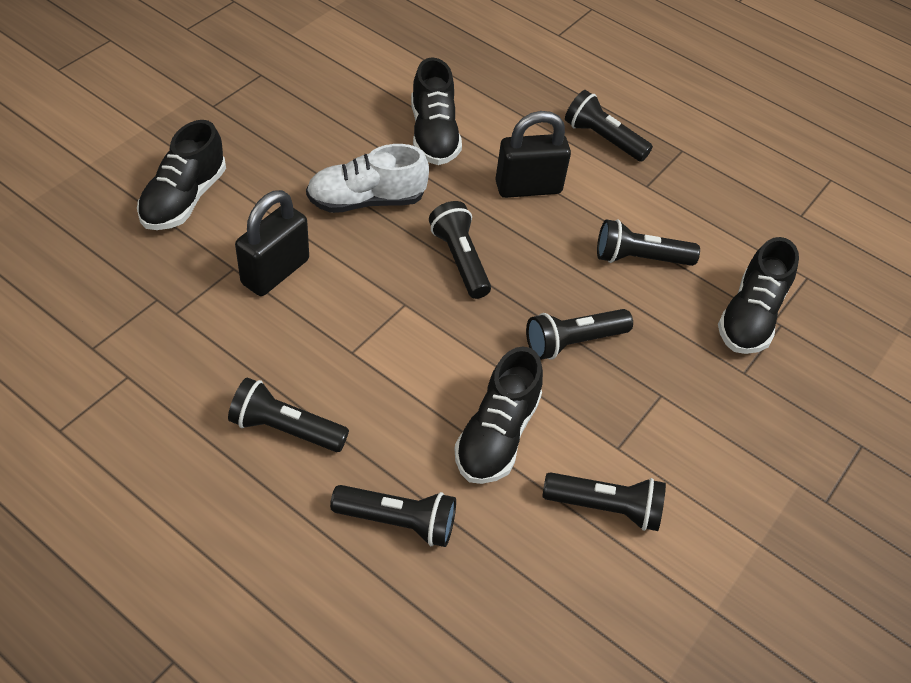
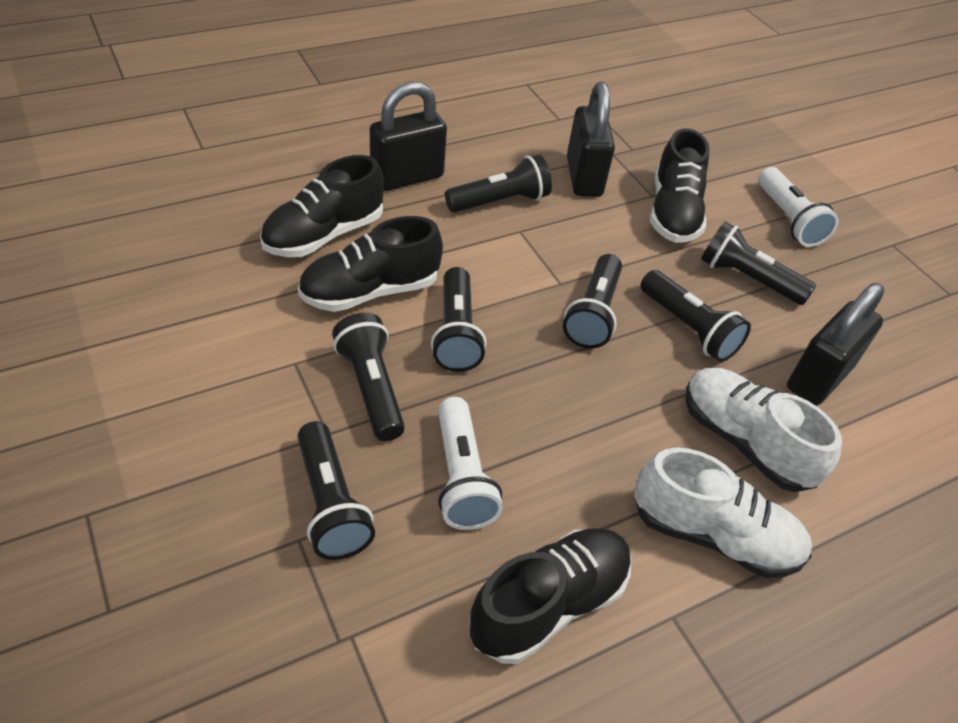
black padlock: 2 -> 3
white flashlight: 0 -> 2
white shoe: 1 -> 2

